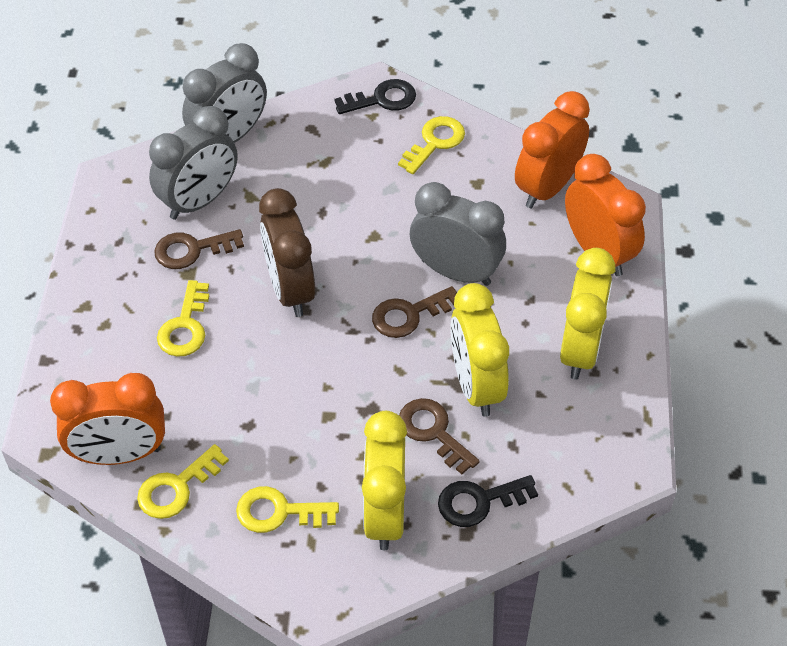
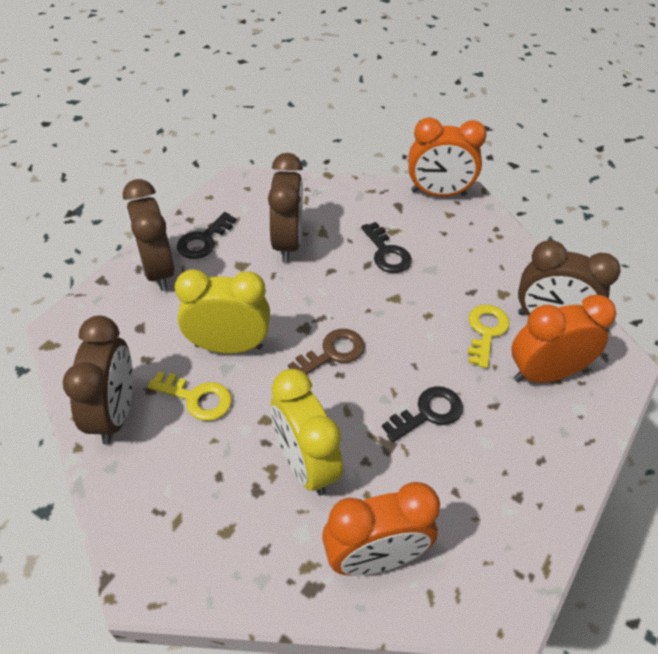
black key: 2 -> 3
brown clock: 1 -> 4
brown key: 3 -> 1
grey clock: 3 -> 0
yellow clock: 3 -> 2
yellow key: 4 -> 2

